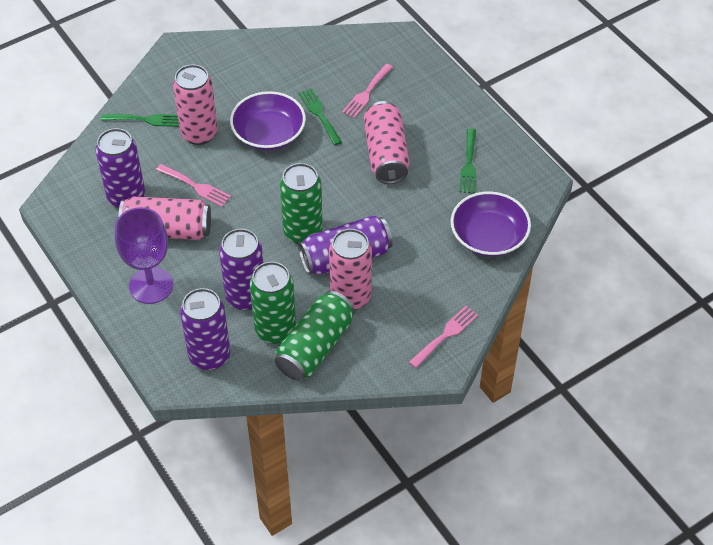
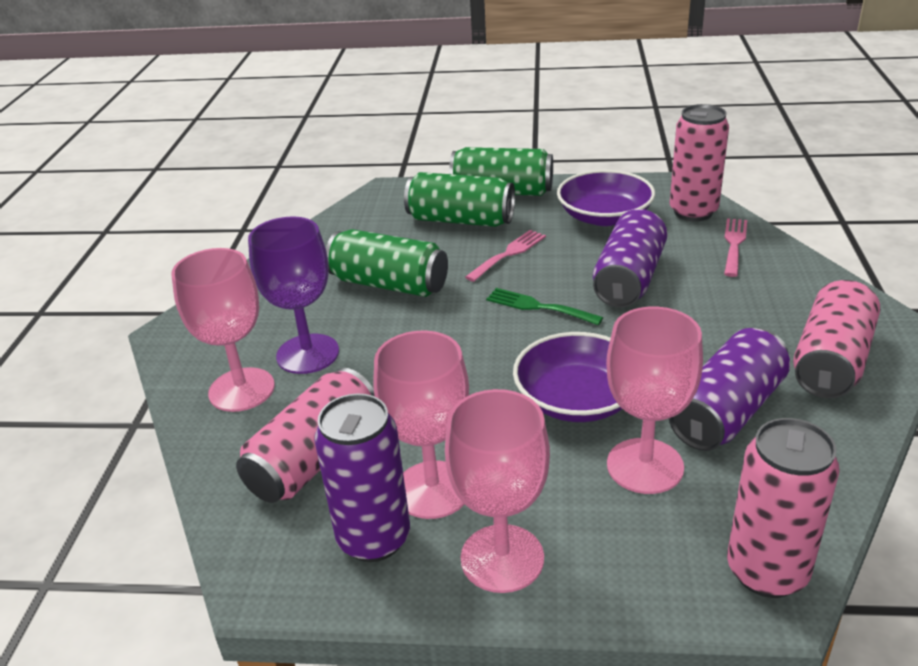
green fork: 3 -> 1
pink fork: 3 -> 2
pink goblet: 0 -> 4
purple can: 4 -> 3

